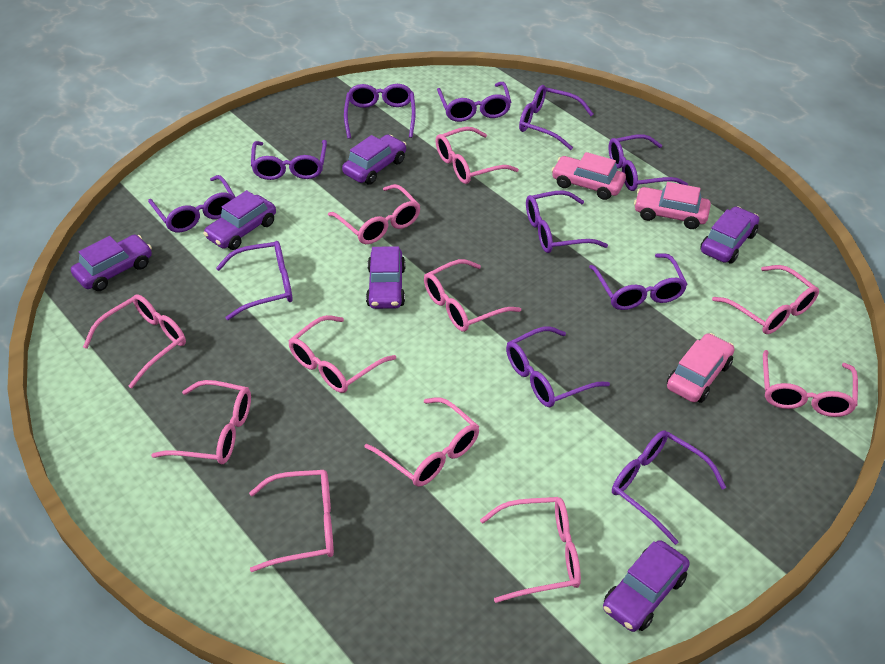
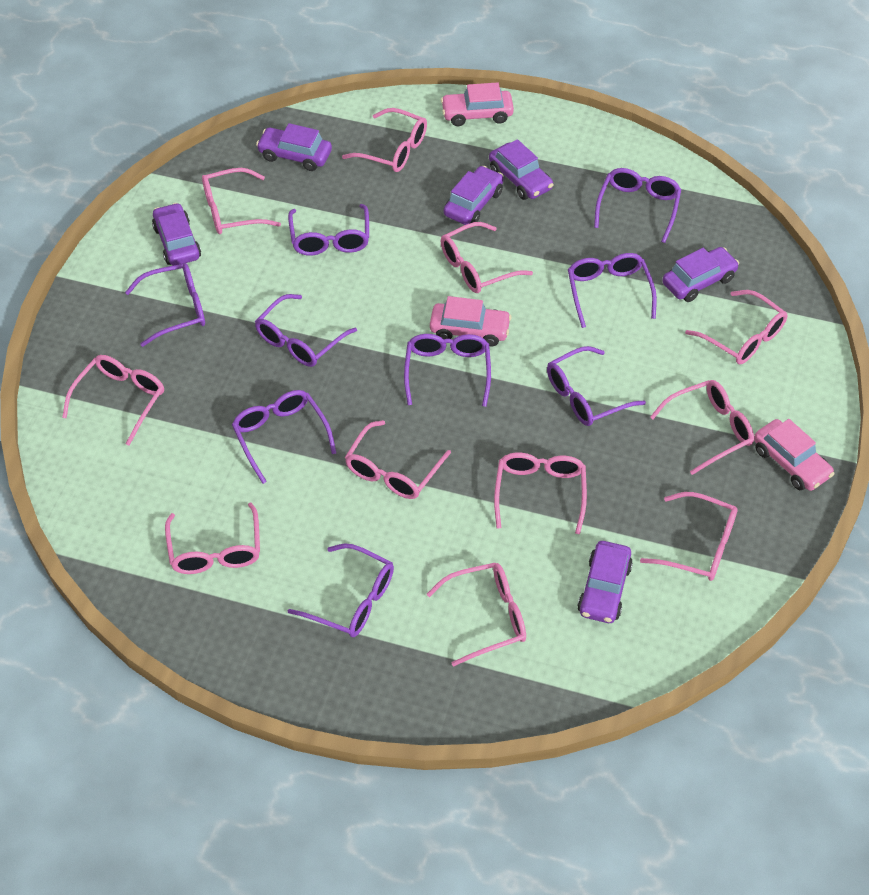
purple glasses: 11 -> 9

